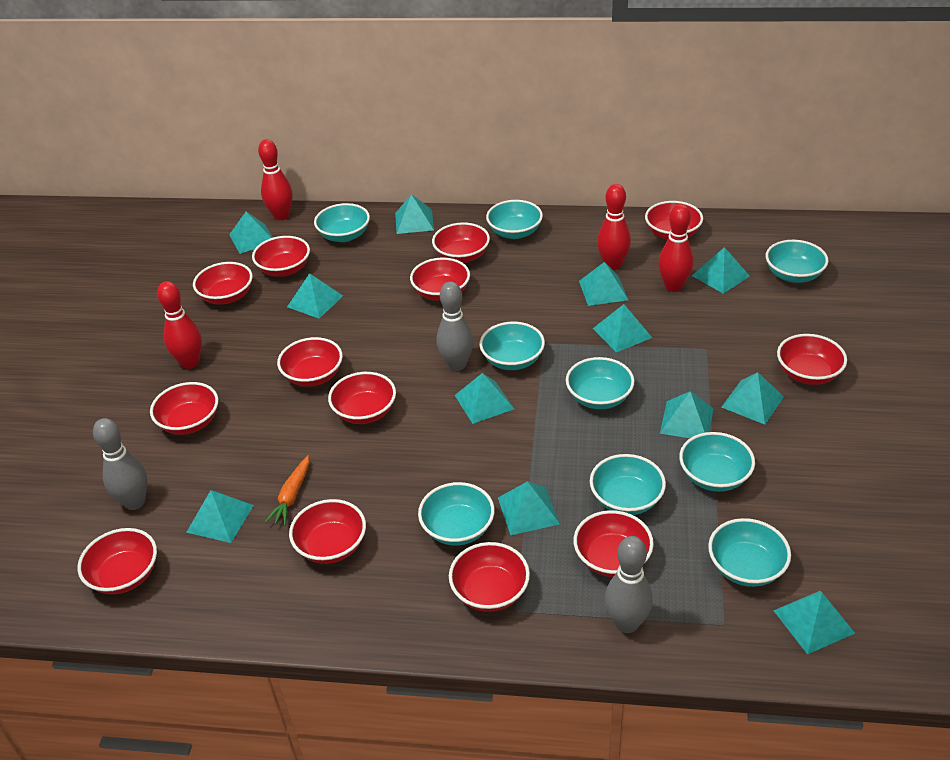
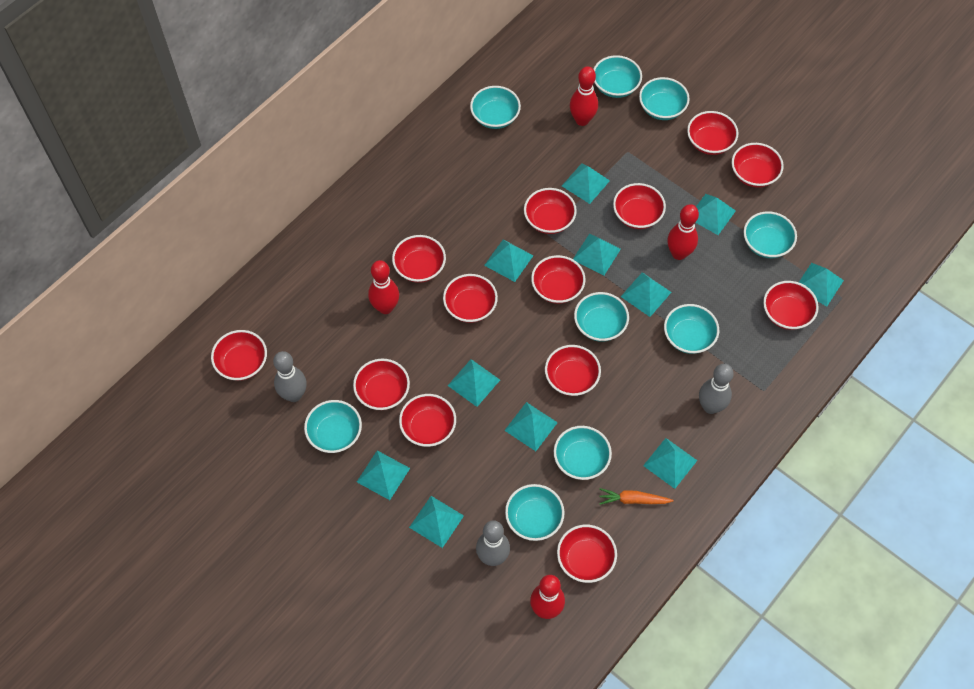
turquoise pyramid: 12 -> 11

